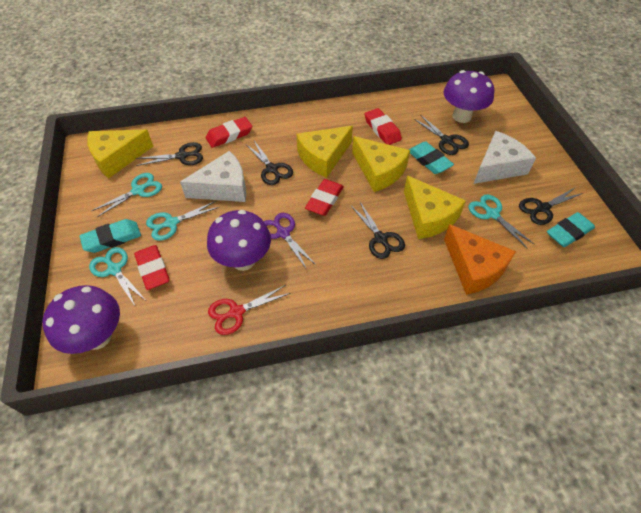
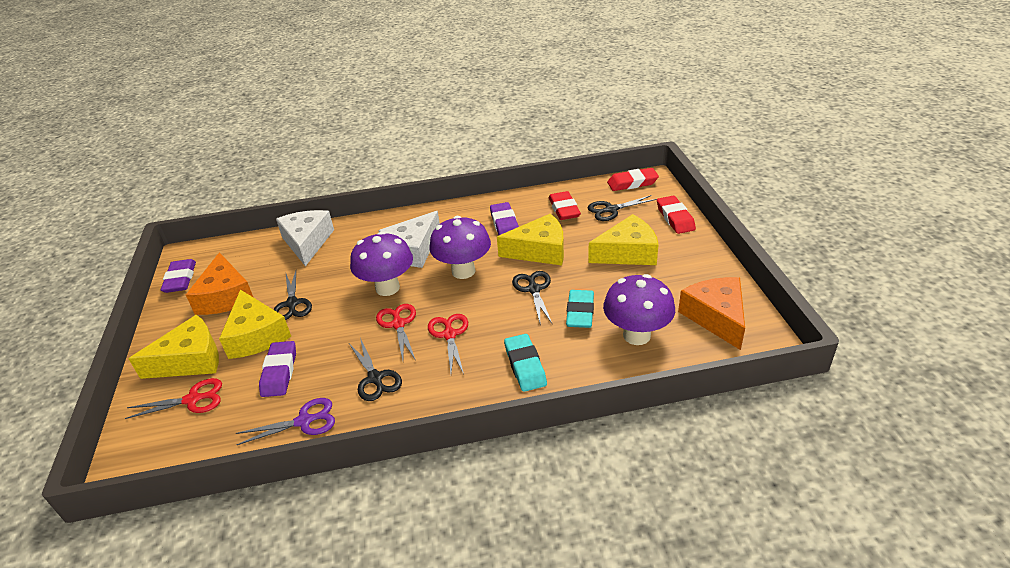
black scissors: 5 -> 4
orange cheese: 1 -> 2
purple eraser: 0 -> 3
red eraser: 4 -> 3
red scissors: 1 -> 3
turquoise eraser: 3 -> 2
turquoise scissors: 4 -> 0

